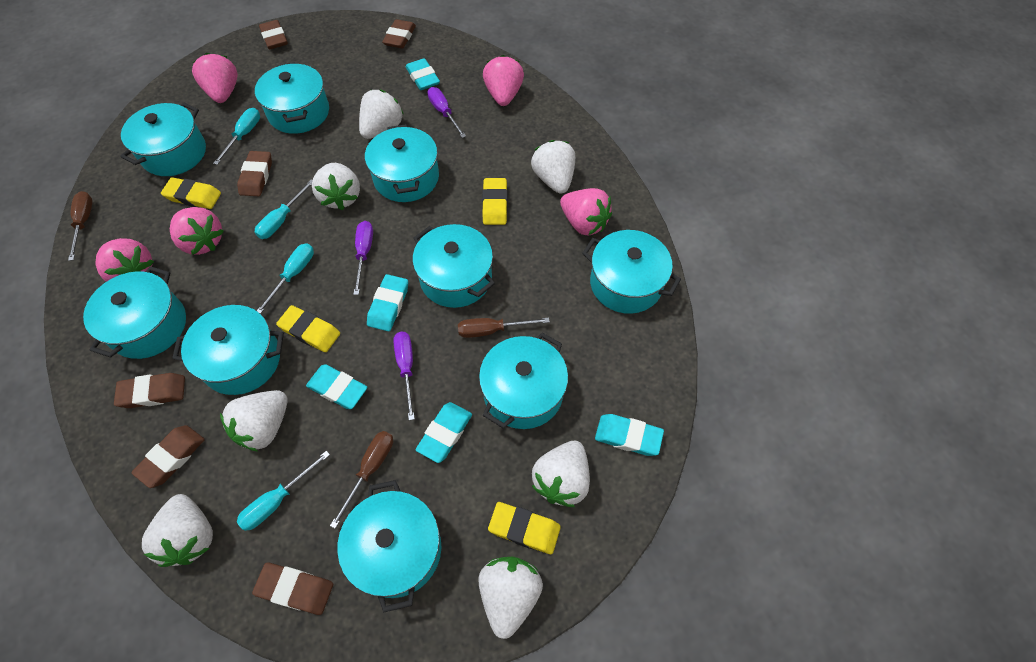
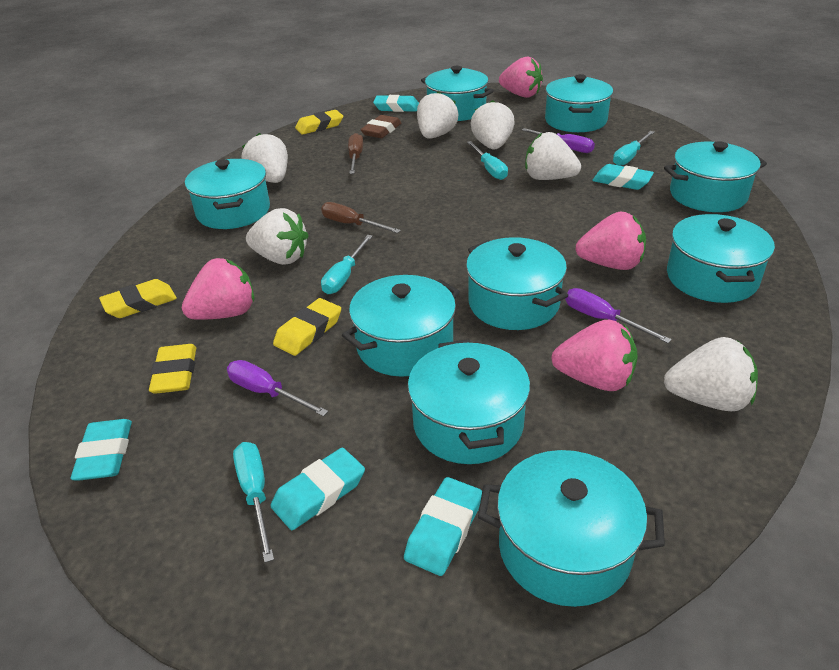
brown eraser: 6 -> 1
brown screwdriver: 3 -> 2
pink strawberry: 5 -> 4
white strawberry: 7 -> 6

